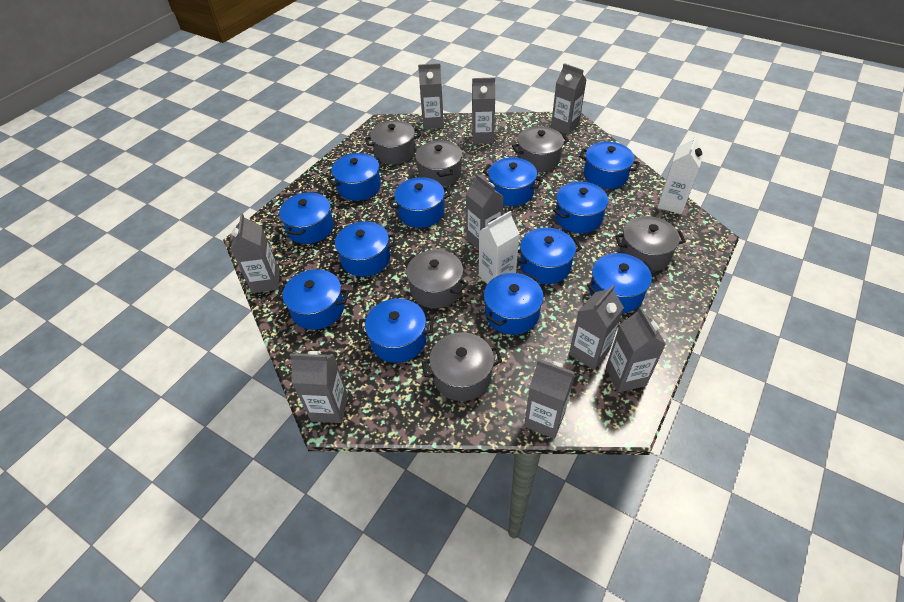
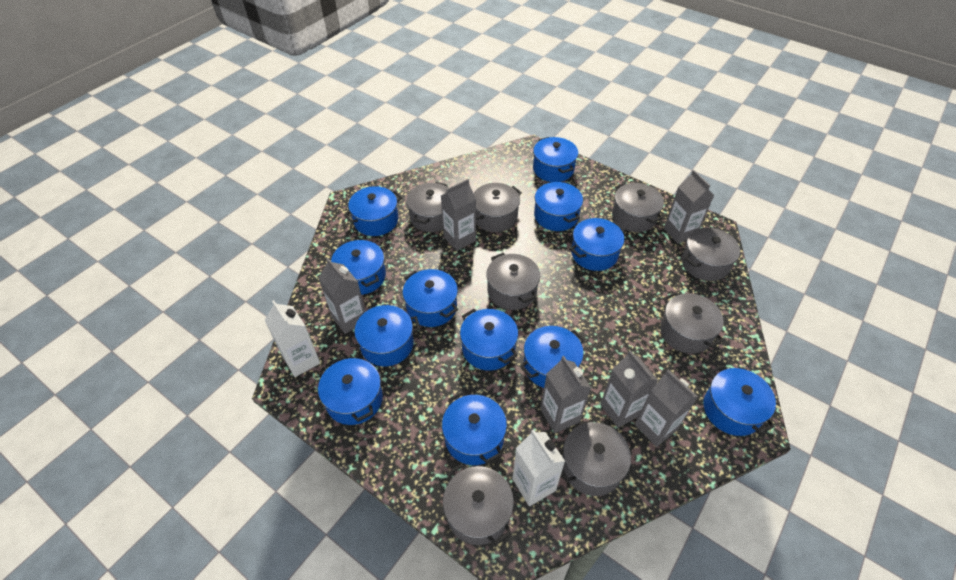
grey carton: 9 -> 6
grey pot: 6 -> 8

